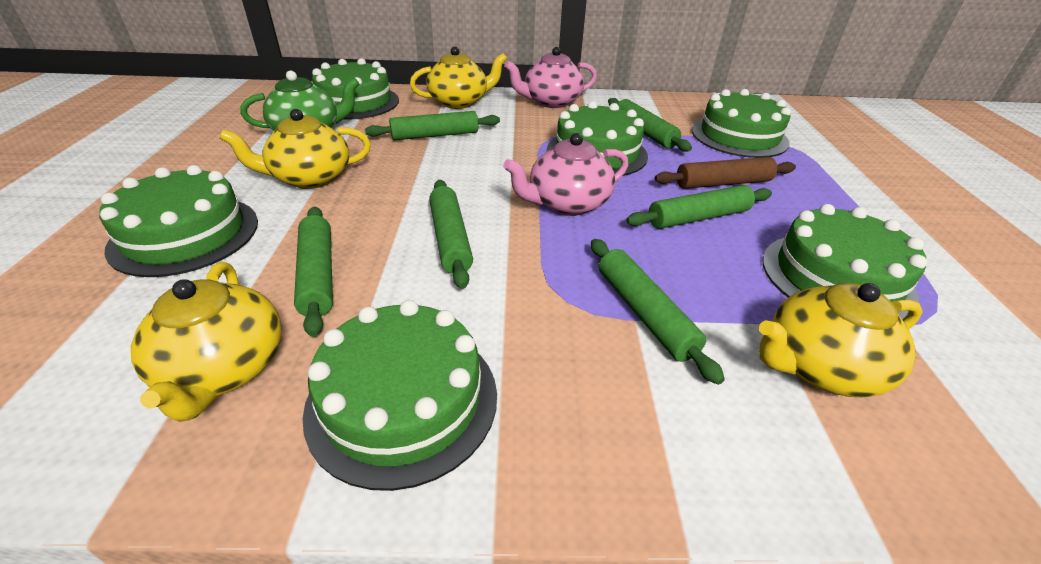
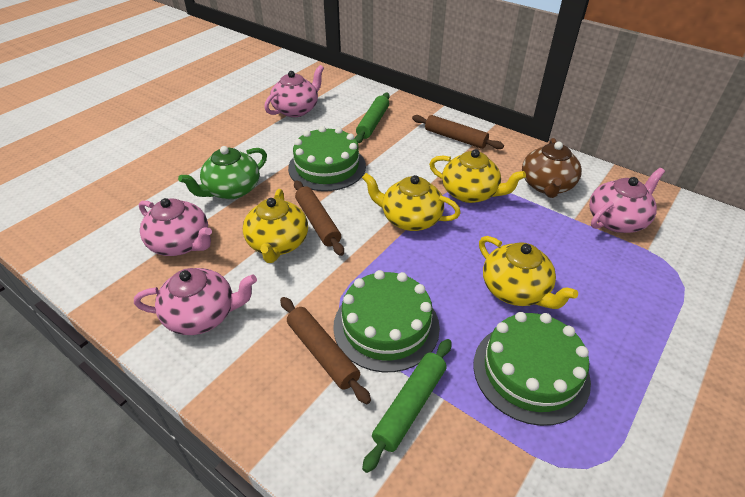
brown rolling pin: 1 -> 3
brown teapot: 0 -> 1
green cake: 6 -> 3
green rolling pin: 6 -> 2
pink teapot: 2 -> 4

